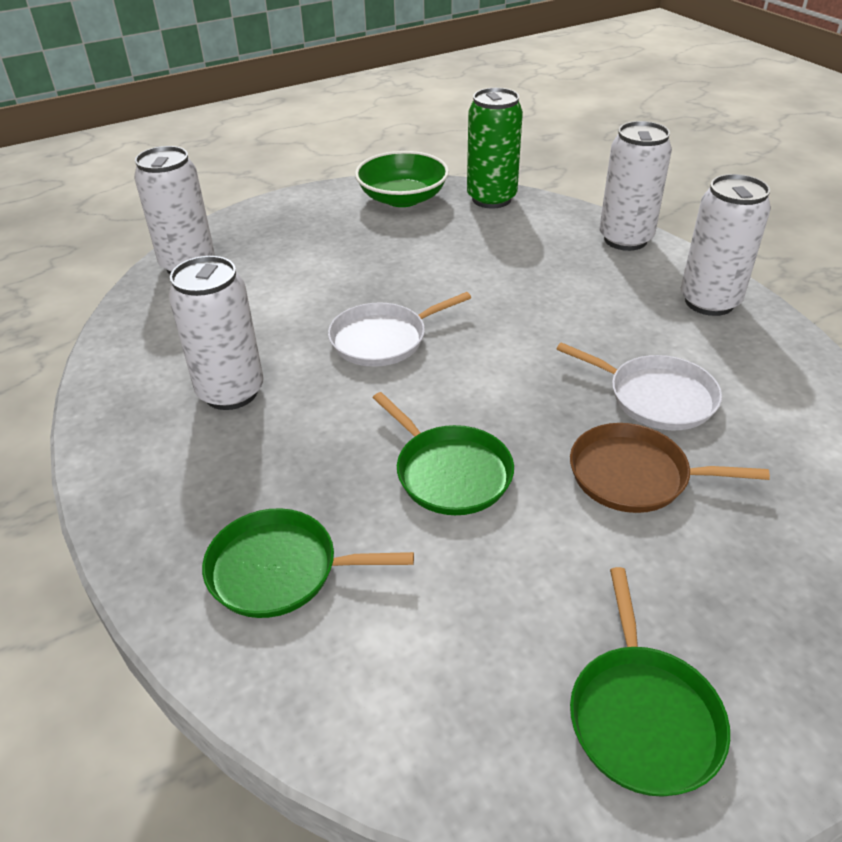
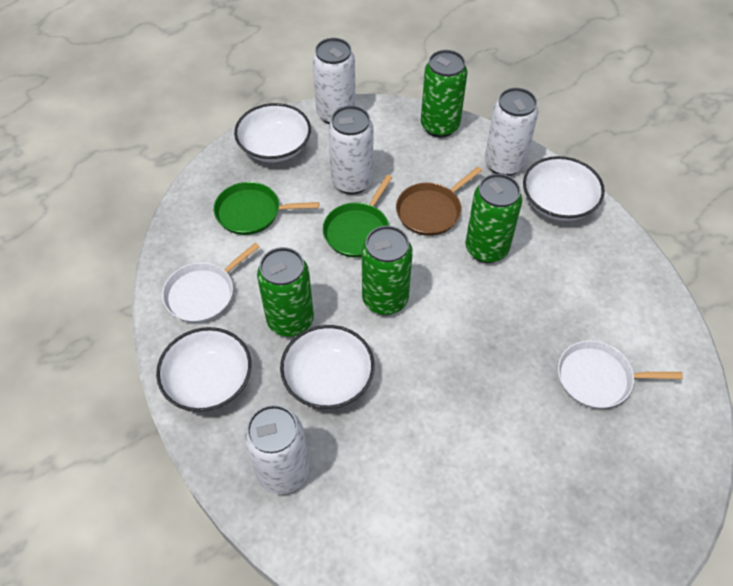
green bowl: 1 -> 0
green can: 1 -> 4
green pan: 3 -> 2
white bowl: 0 -> 4

